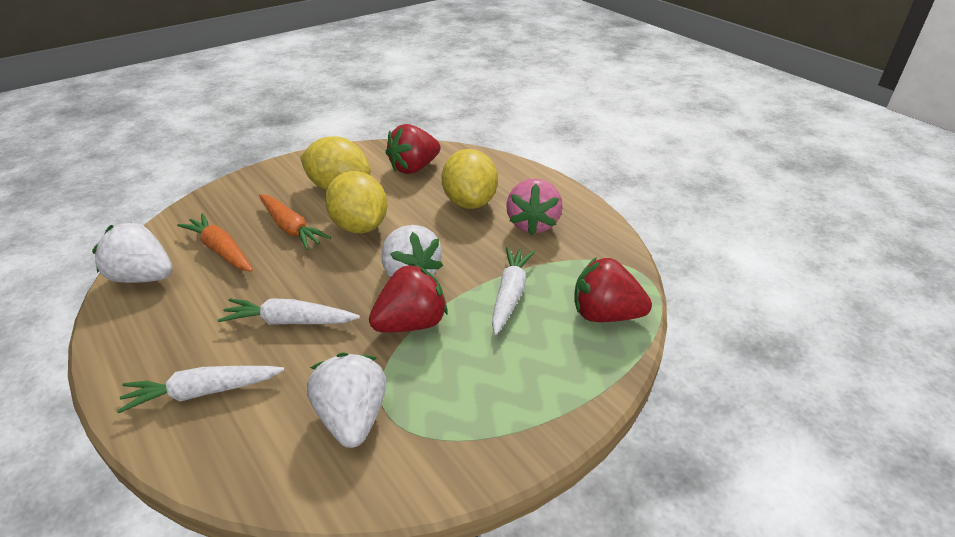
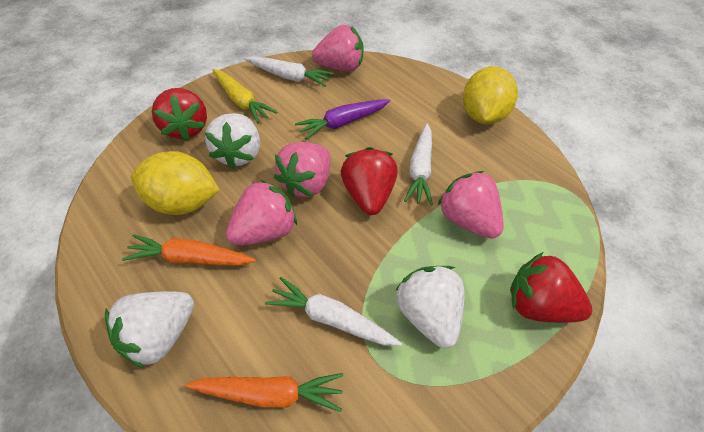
pink strawberry: 1 -> 4
purple carrot: 0 -> 1
yellow carrot: 0 -> 1
yellow lemon: 3 -> 2

